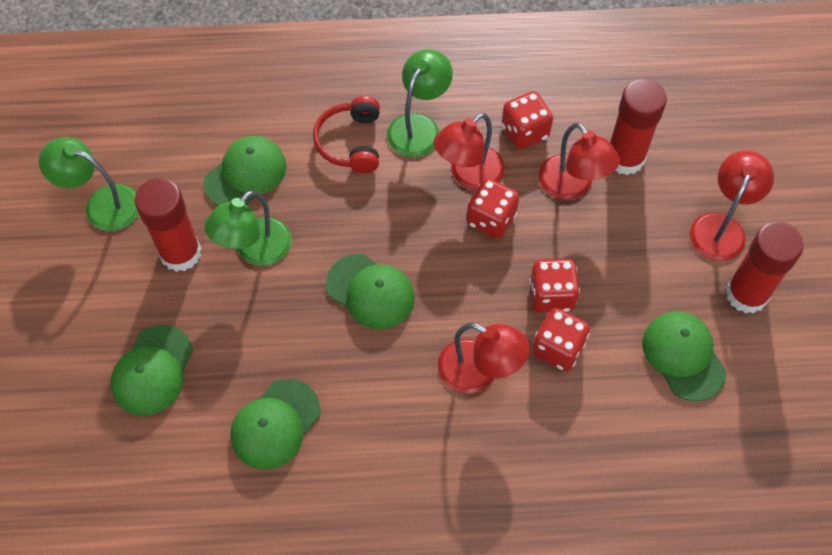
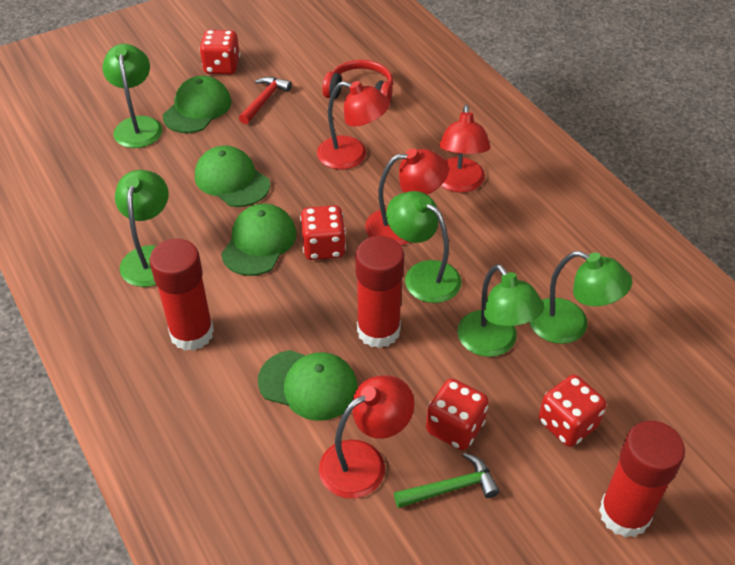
green cap: 5 -> 4
green hammer: 0 -> 1
green lamp: 3 -> 5
red hammer: 0 -> 1

